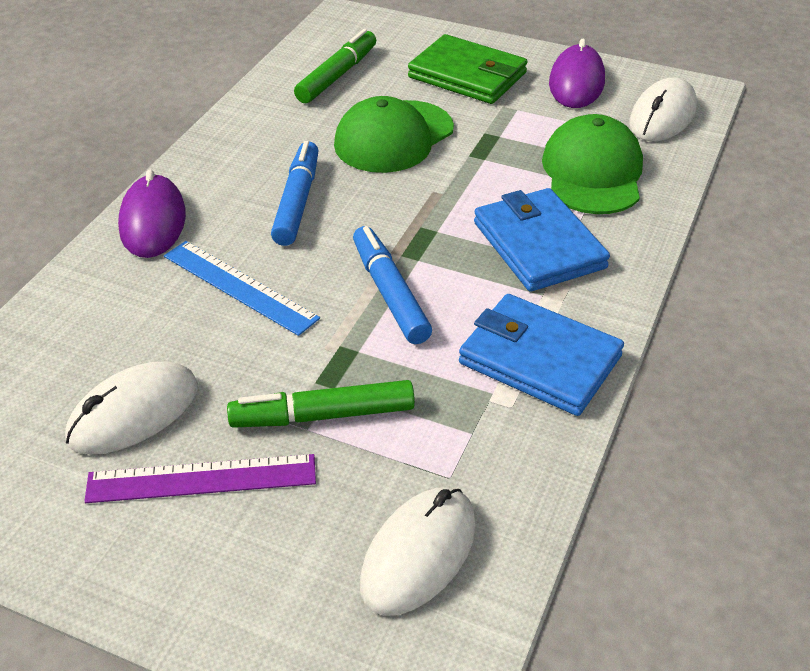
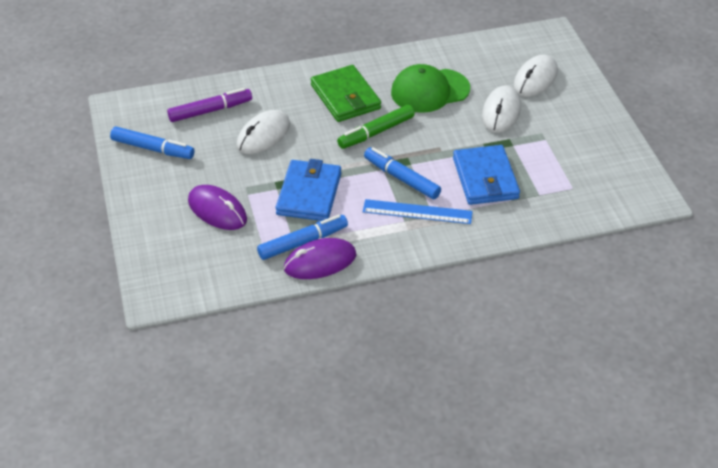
blue marker: 2 -> 3
green cap: 2 -> 1
green marker: 2 -> 1
purple marker: 0 -> 1
purple ruler: 1 -> 0

